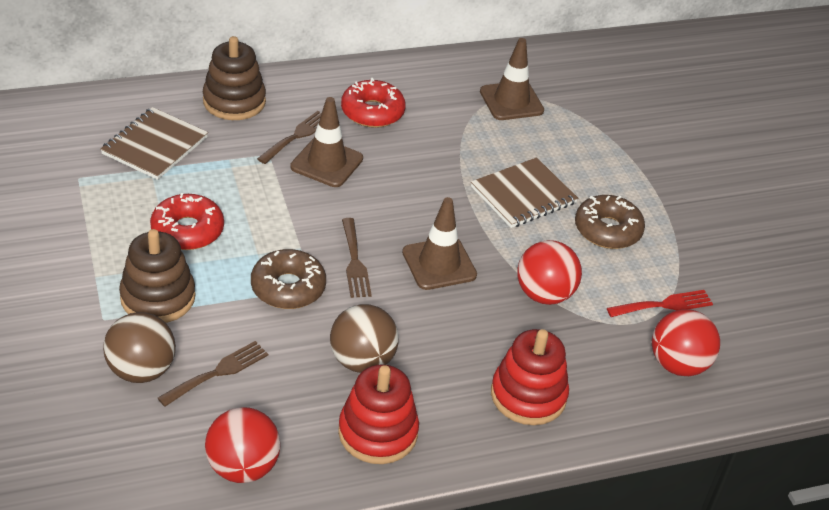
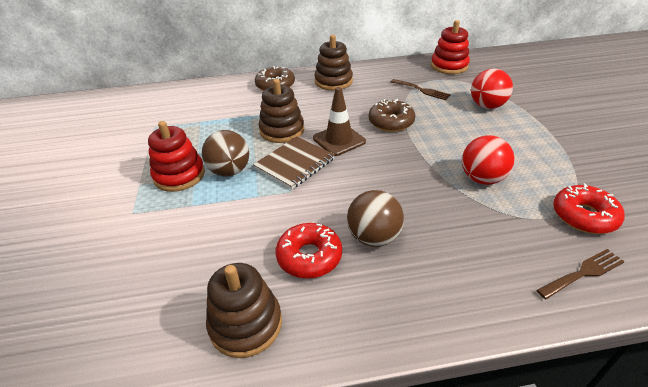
brown fork: 3 -> 2
brown notebook: 2 -> 1
brown stacking toy: 2 -> 3
brown traffic cone: 3 -> 1
red ball: 3 -> 2
red fork: 1 -> 0

